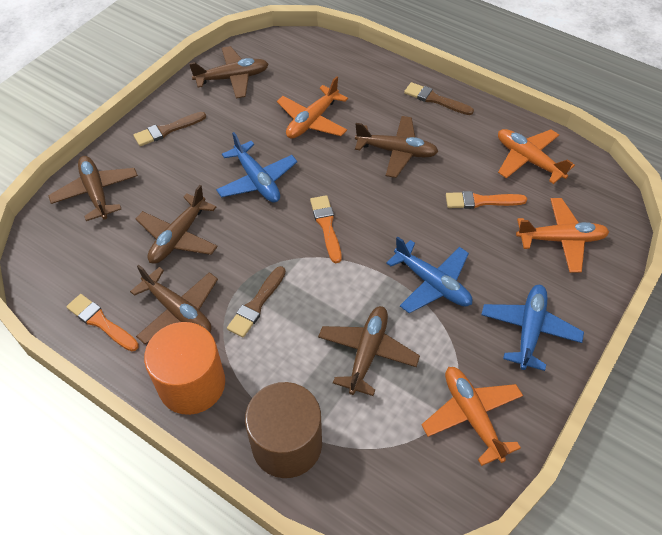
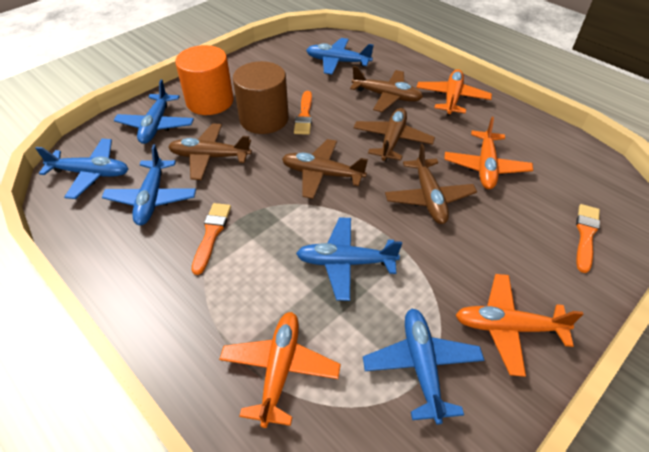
blue plane: 3 -> 6
brown brush: 3 -> 0
brown plane: 6 -> 5

